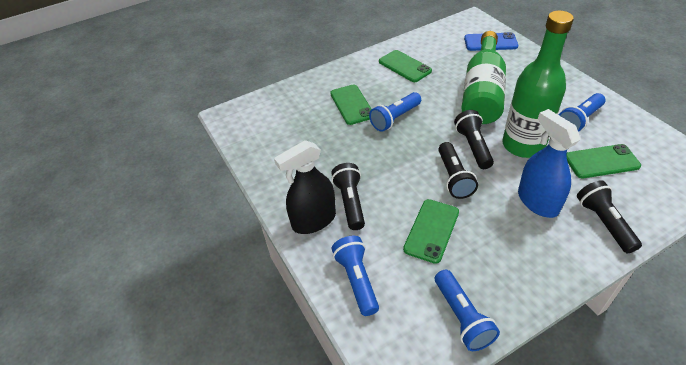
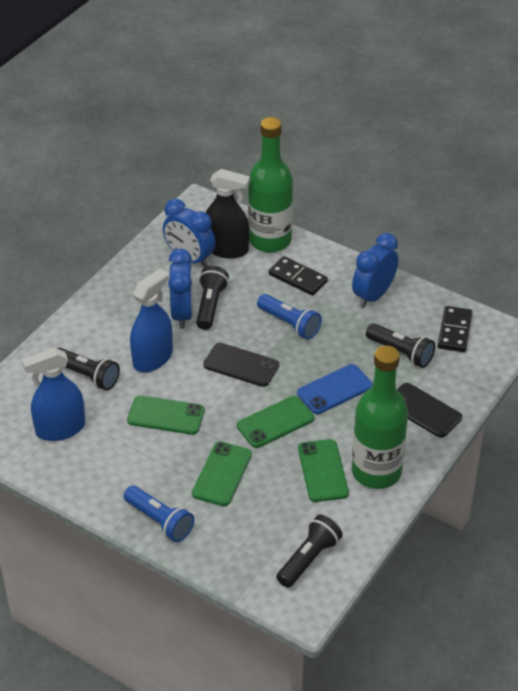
black domino: 0 -> 2
black phone: 0 -> 2
blue clock: 0 -> 3
blue flashlight: 4 -> 2
blue spray bottle: 1 -> 2

